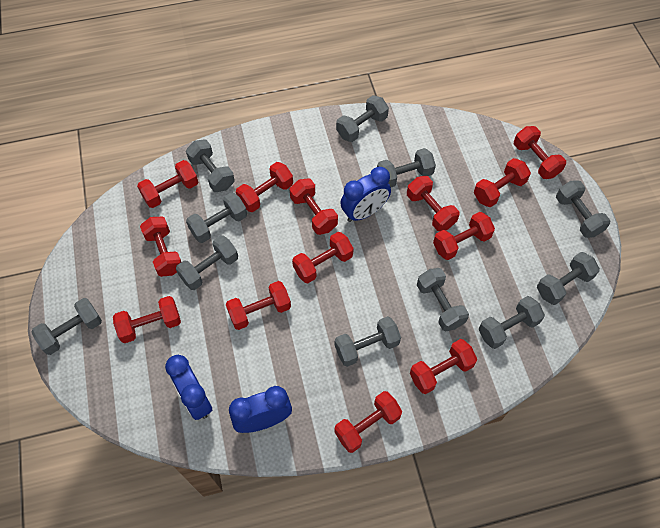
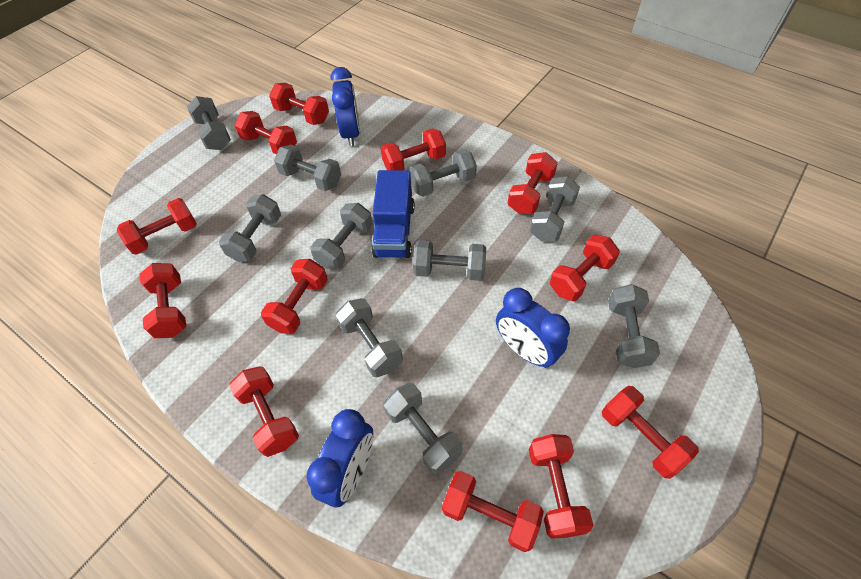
blue truck: 0 -> 1
grey dumbbell: 11 -> 10
red dumbbell: 13 -> 12

